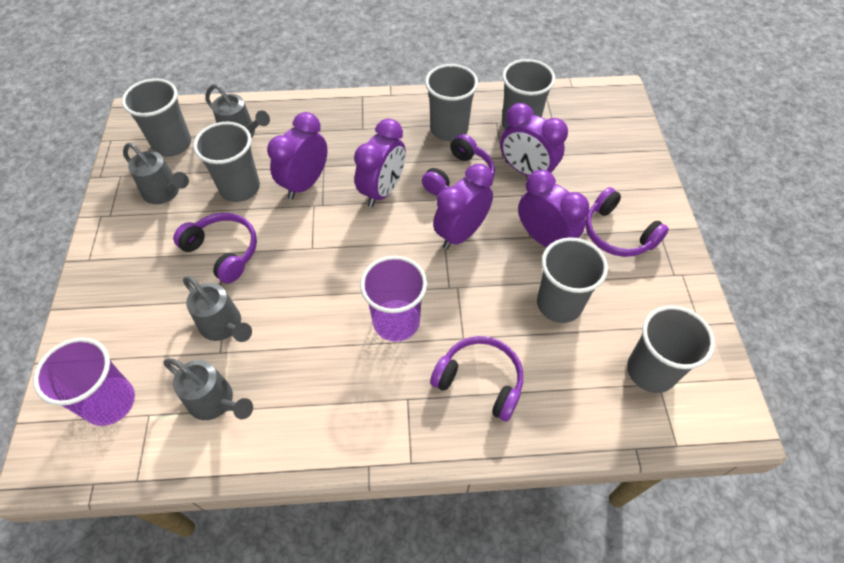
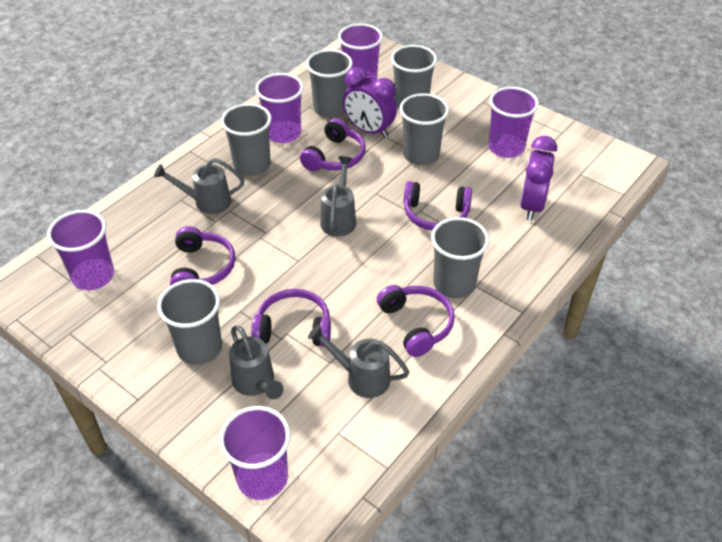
purple clock: 5 -> 2
purple cup: 2 -> 5
purple headphones: 4 -> 5

